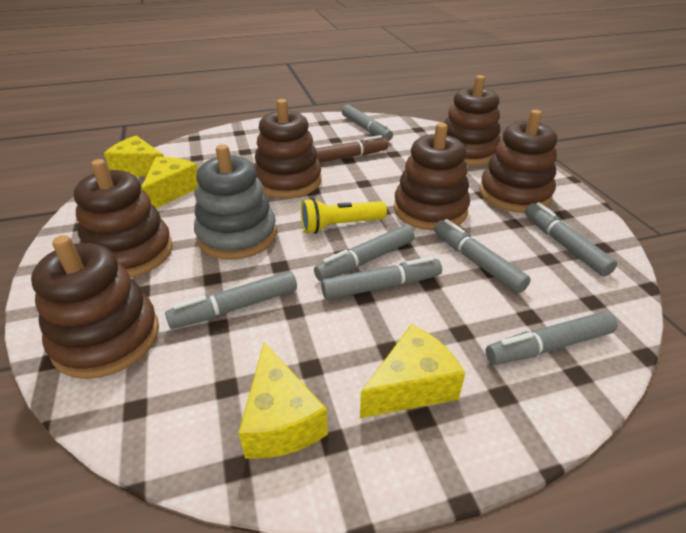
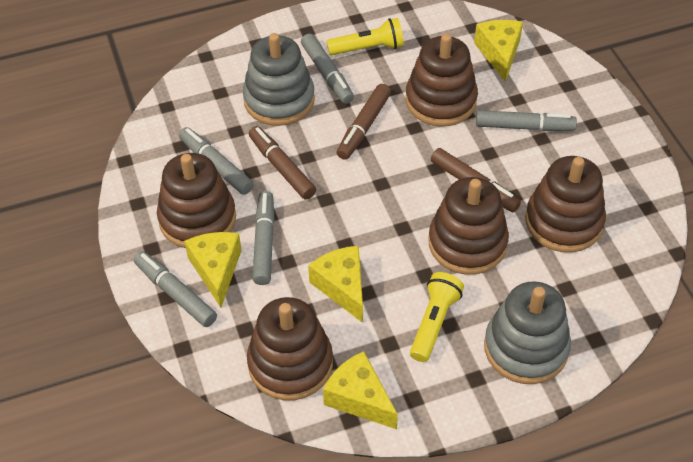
brown marker: 1 -> 3
brown stacking toy: 6 -> 5
grey marker: 7 -> 5
grey stacking toy: 1 -> 2
yellow flashlight: 1 -> 2

